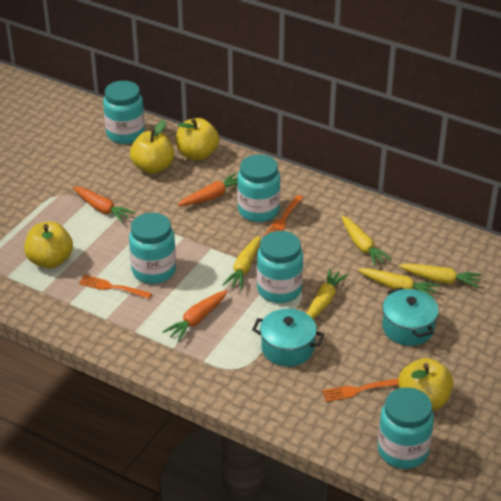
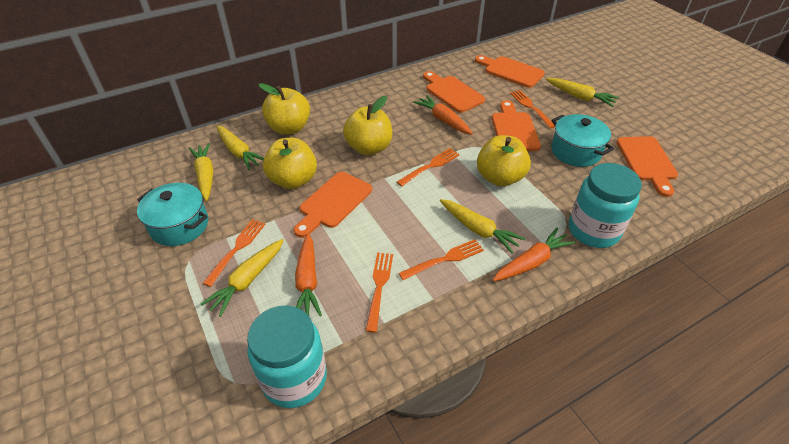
orange cutting board: 0 -> 5
orange fork: 3 -> 5
turquoise jar: 5 -> 2

